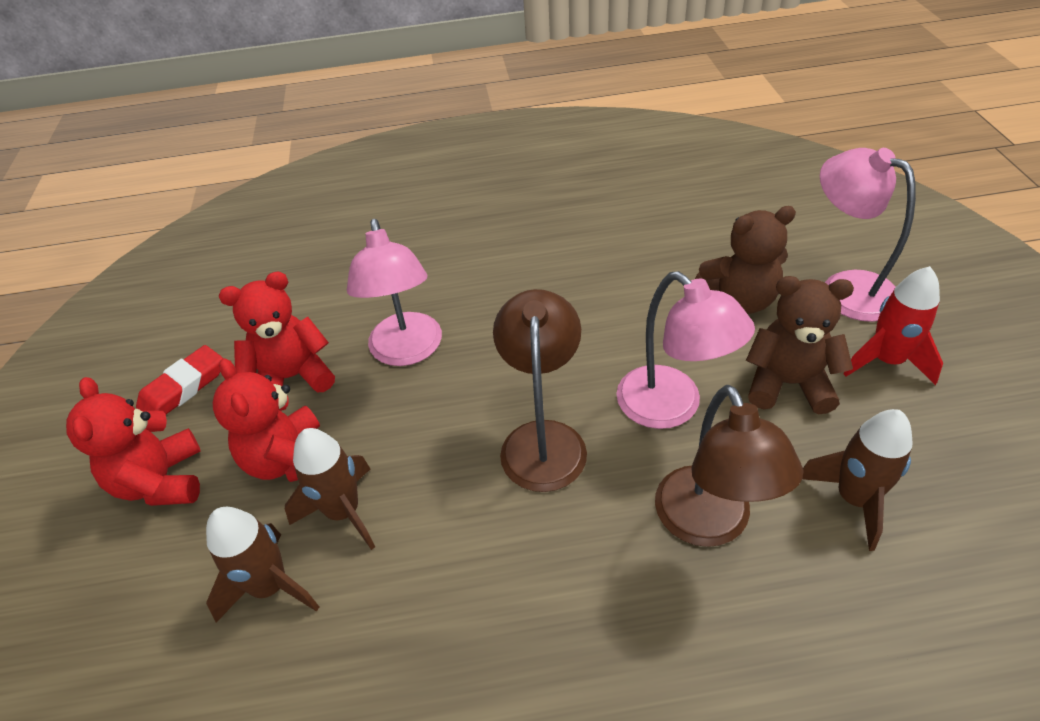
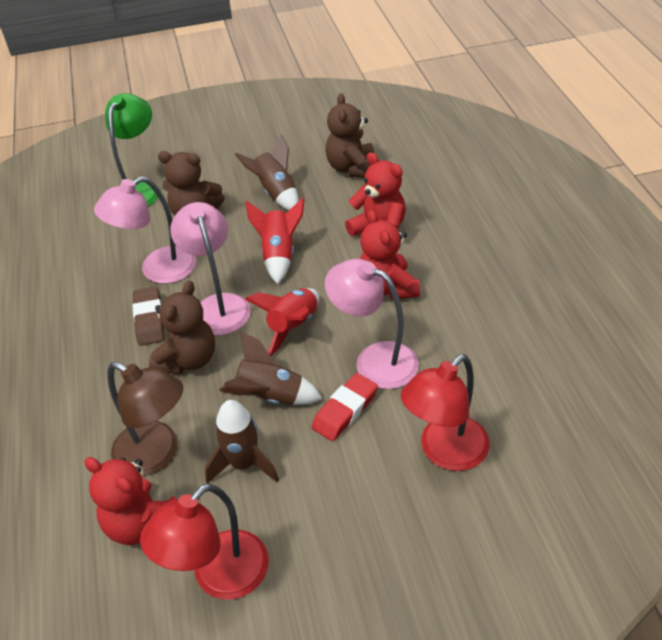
brown eraser: 0 -> 1
brown lamp: 2 -> 1
brown teddy bear: 2 -> 3
green lamp: 0 -> 1
red lamp: 0 -> 2
red rocket: 1 -> 2

